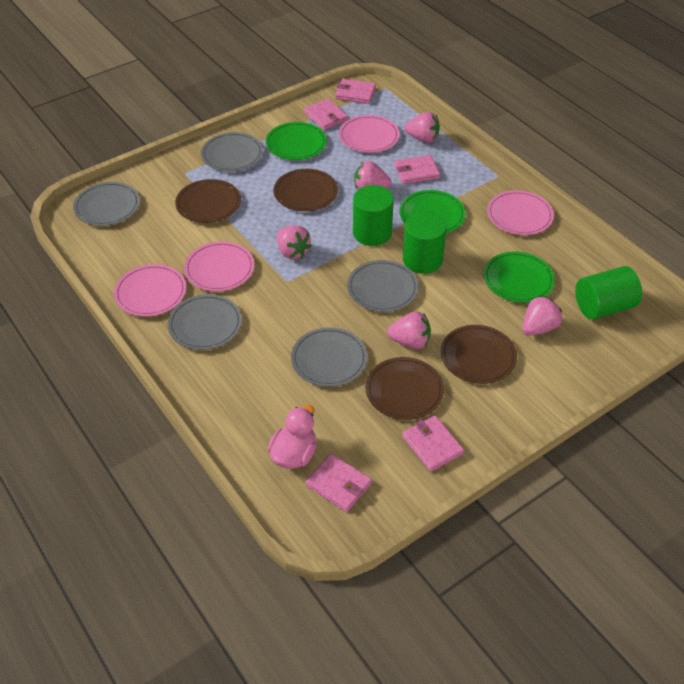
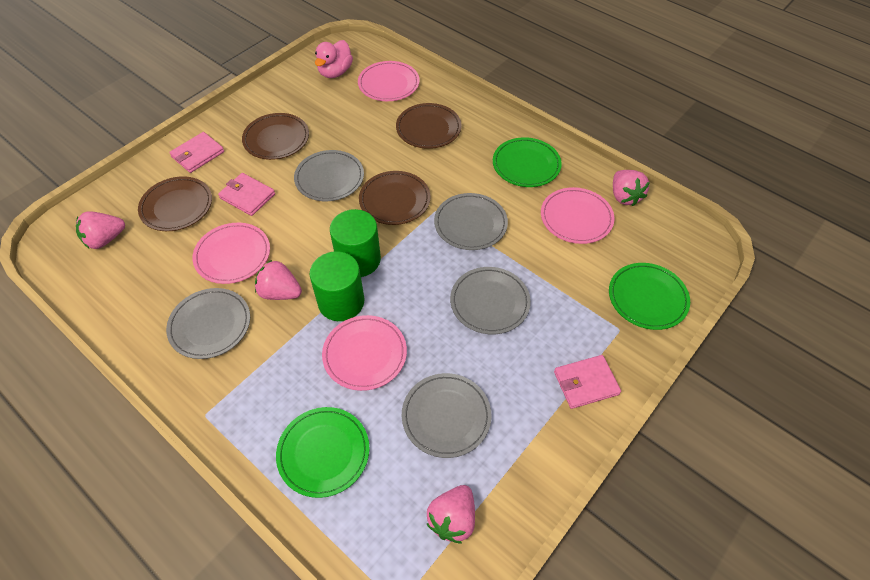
green cylinder: 3 -> 2
pink strawberry: 5 -> 4
pink wallet: 5 -> 3

